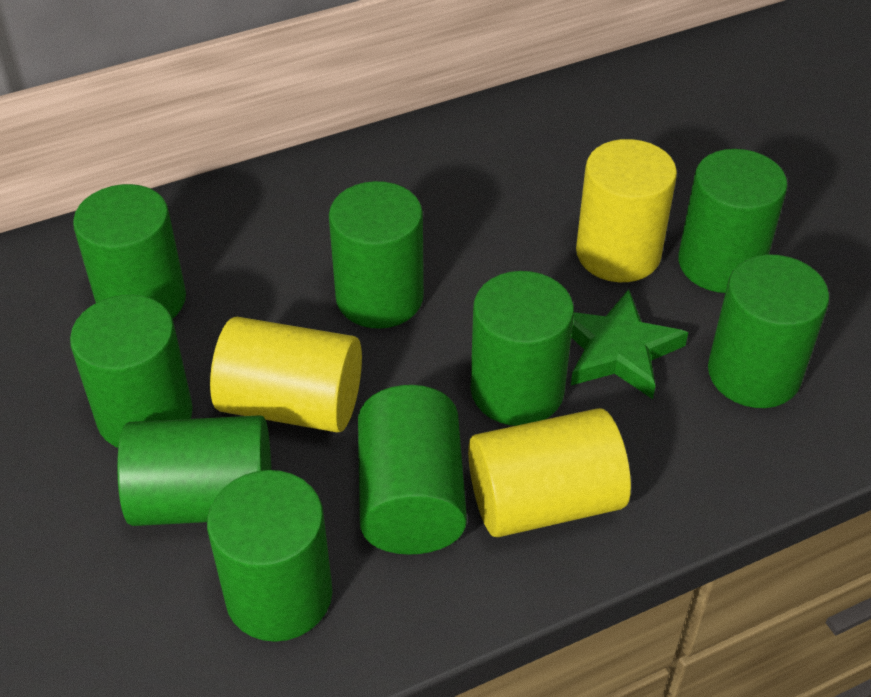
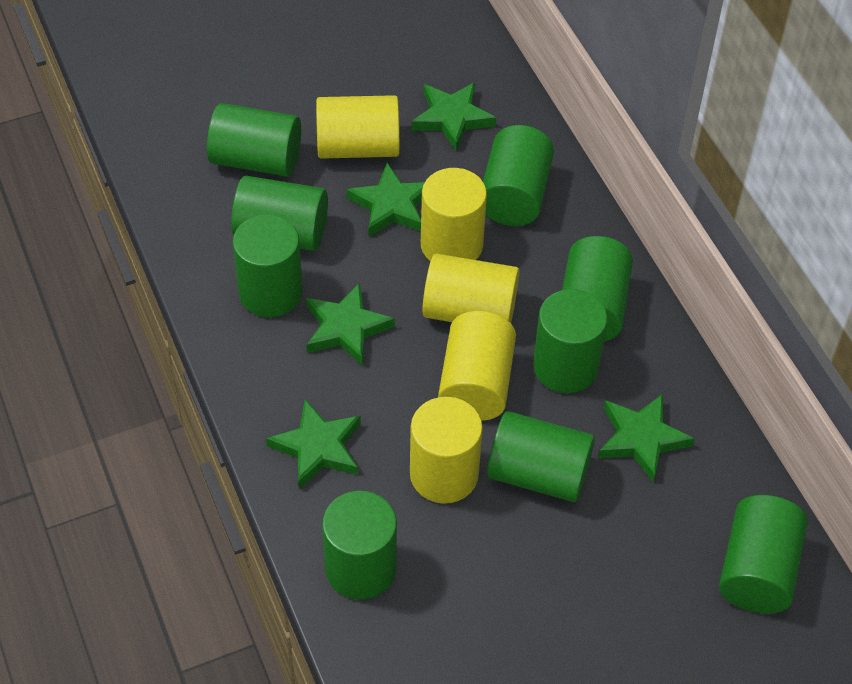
green star: 1 -> 5
yellow cylinder: 3 -> 5

